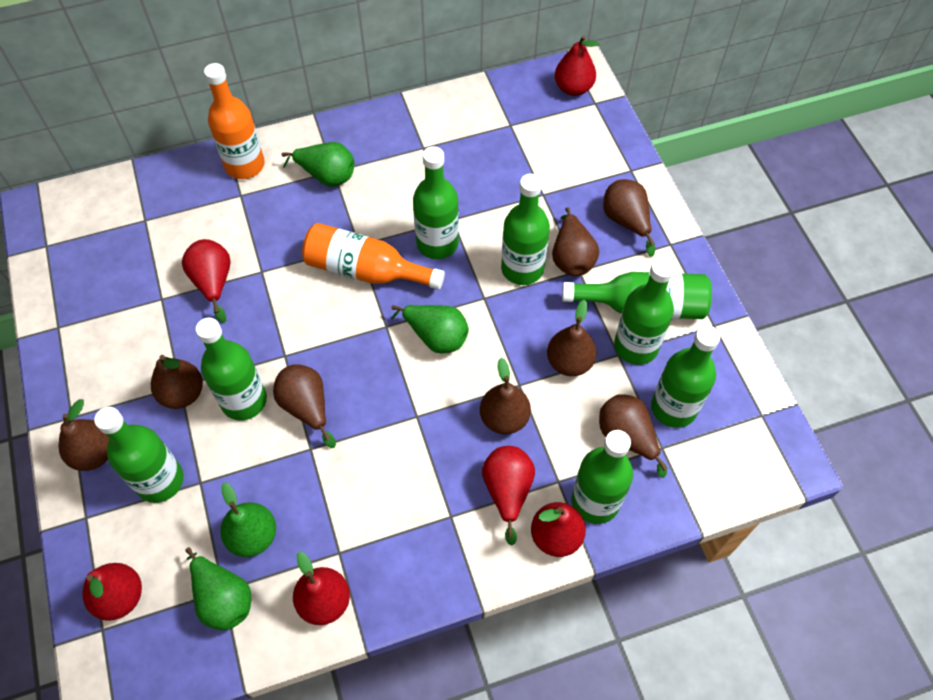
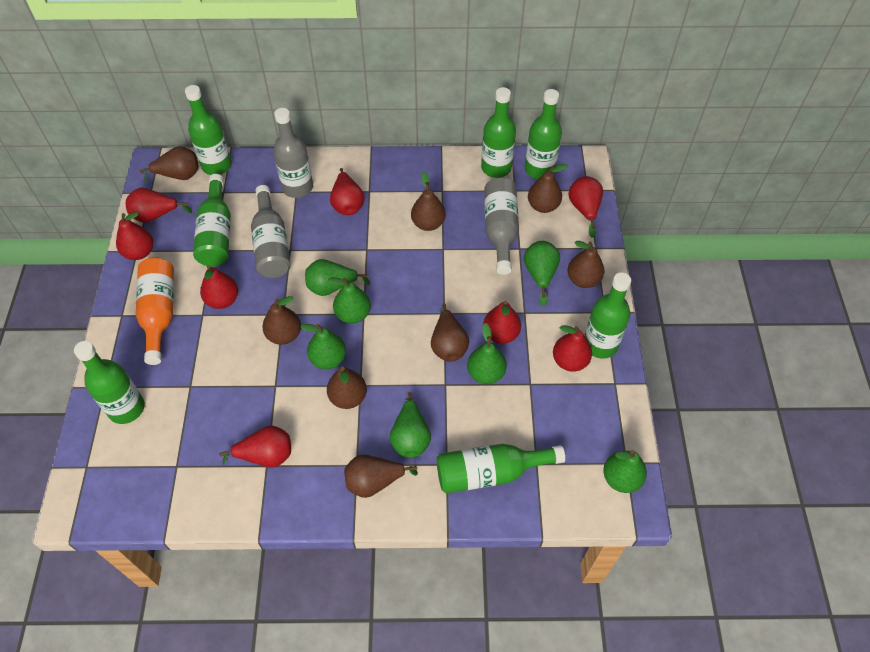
green bottle: 8 -> 7
green pear: 4 -> 7
grey bottle: 0 -> 3
orange bottle: 2 -> 1
red pear: 6 -> 8

